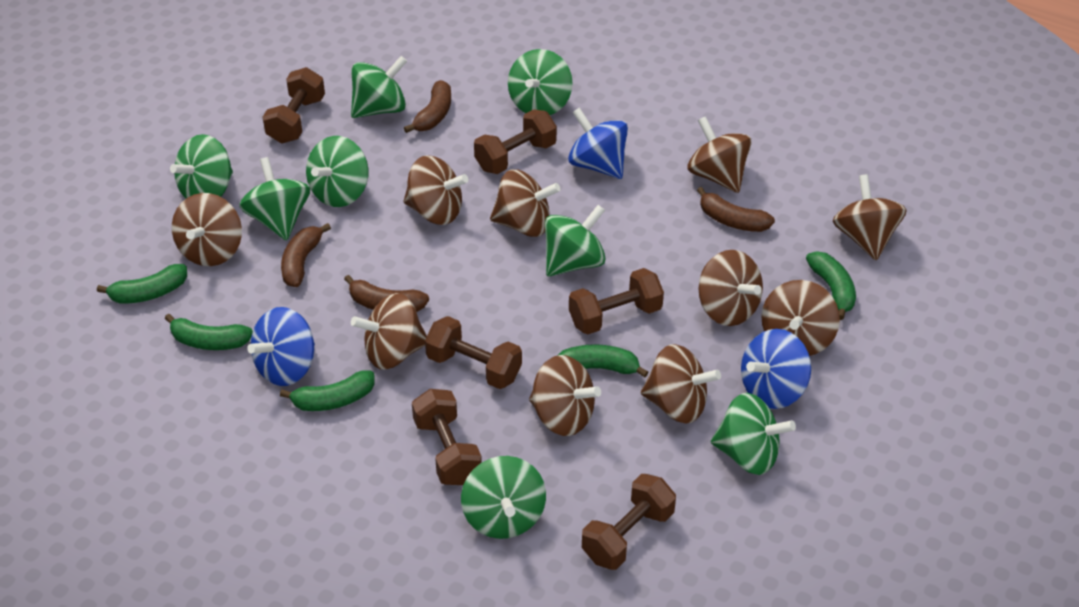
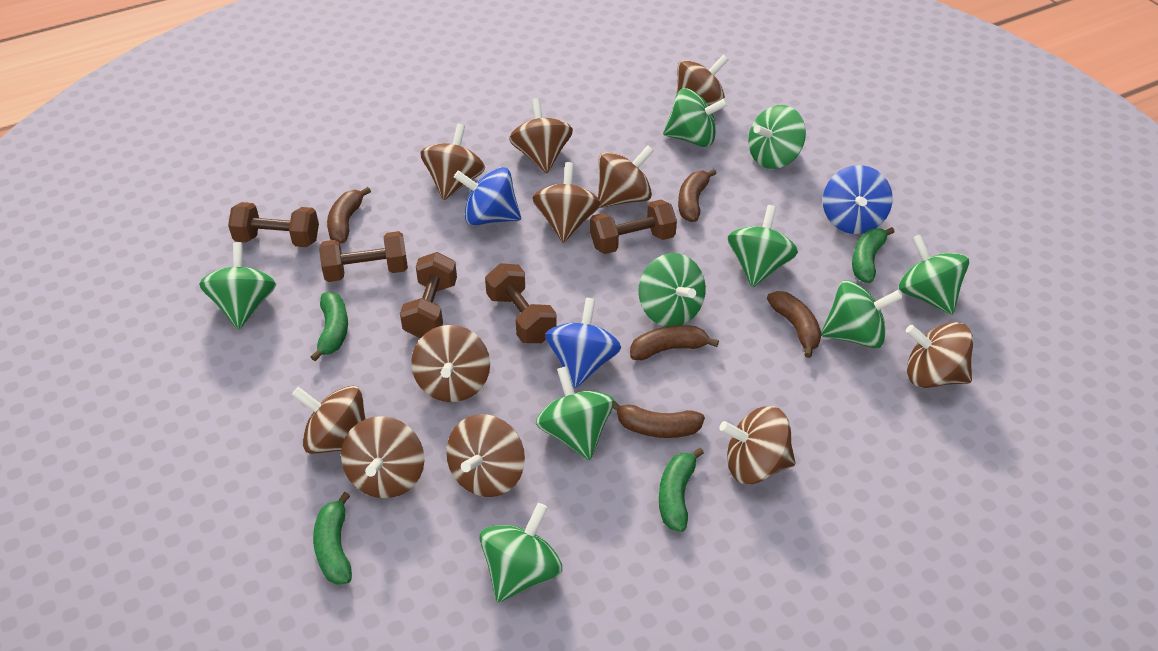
brown banana: 4 -> 5
brown dumbbell: 6 -> 5
brown spinning top: 10 -> 11
green banana: 5 -> 4
green spinning top: 8 -> 9

